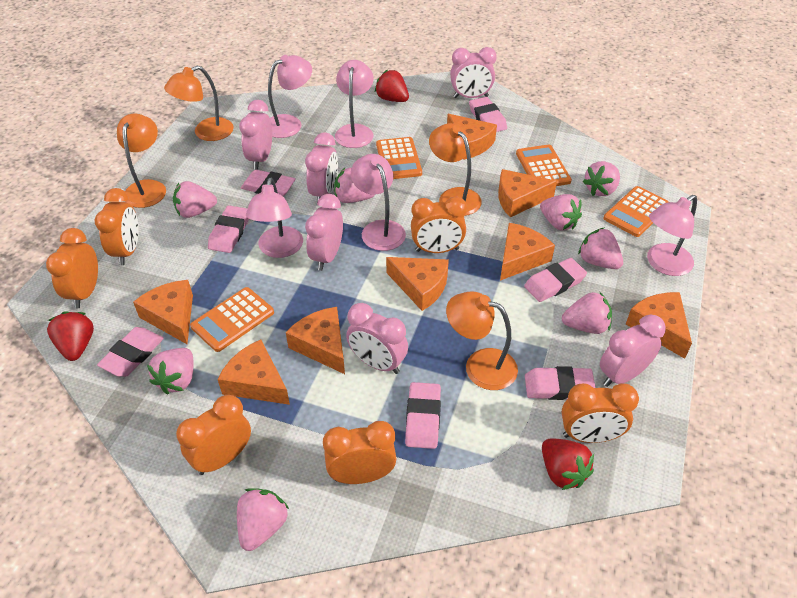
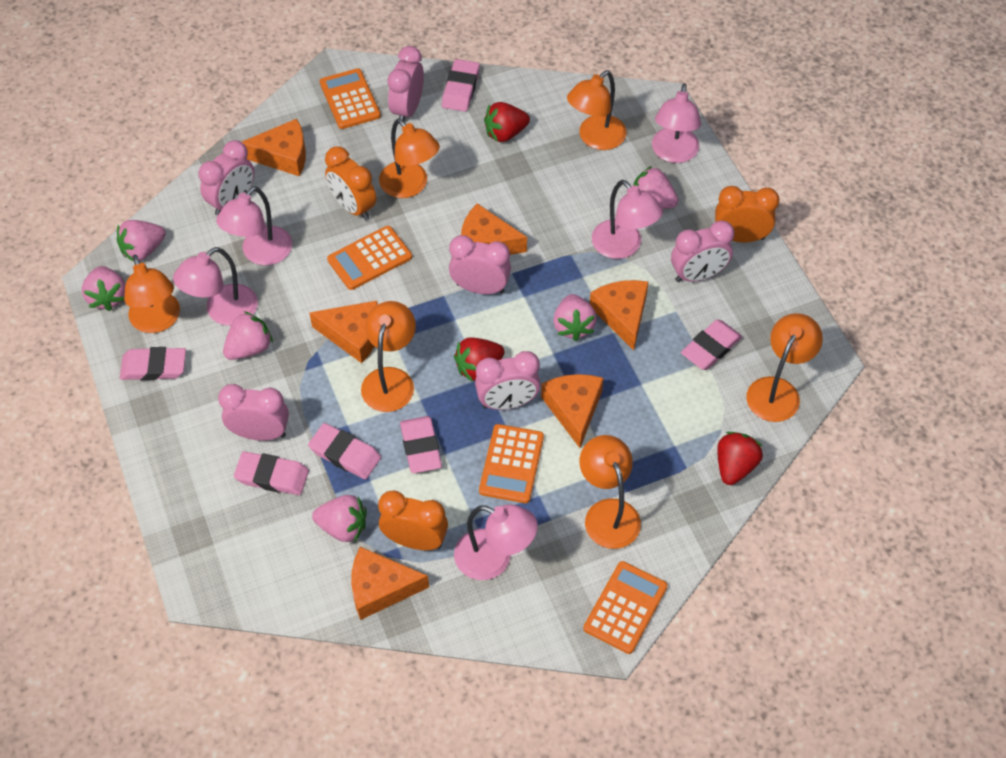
orange cheese: 8 -> 6
orange clock: 6 -> 3
orange lamp: 4 -> 6
pink eraser: 7 -> 6
pink strawberry: 8 -> 6

